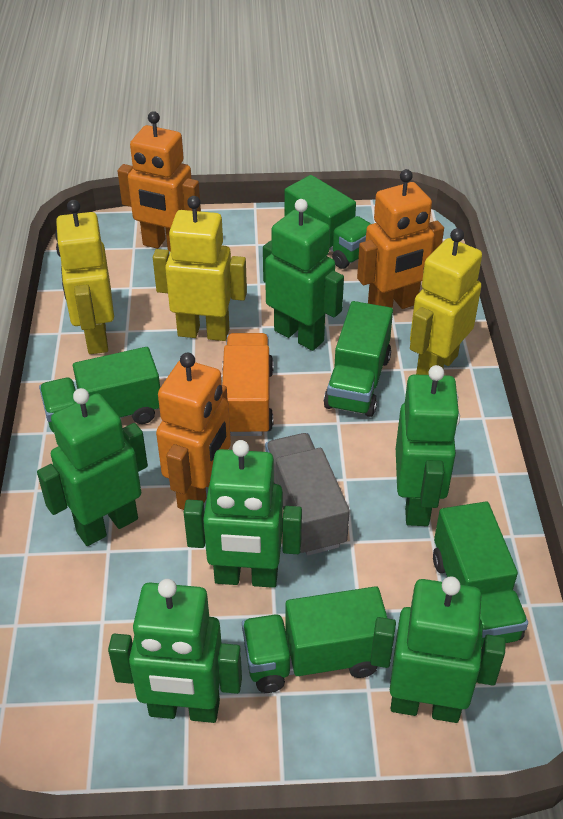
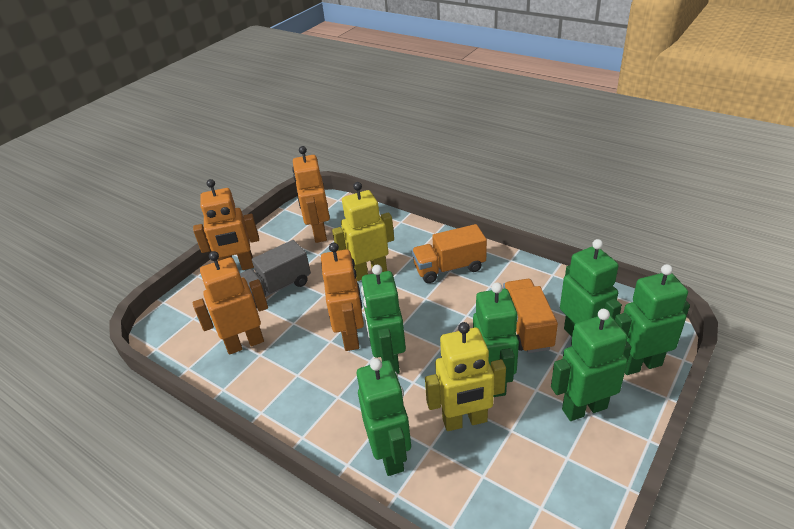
green truck: 5 -> 0
orange robot: 3 -> 4
orange truck: 1 -> 2
yellow robot: 3 -> 2

